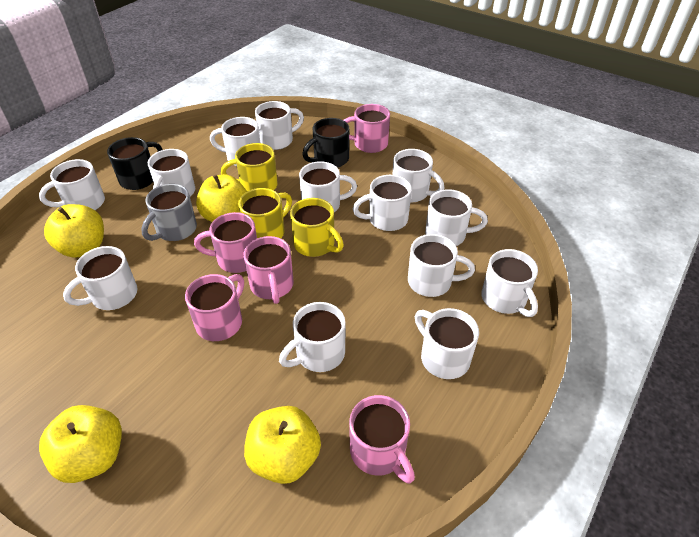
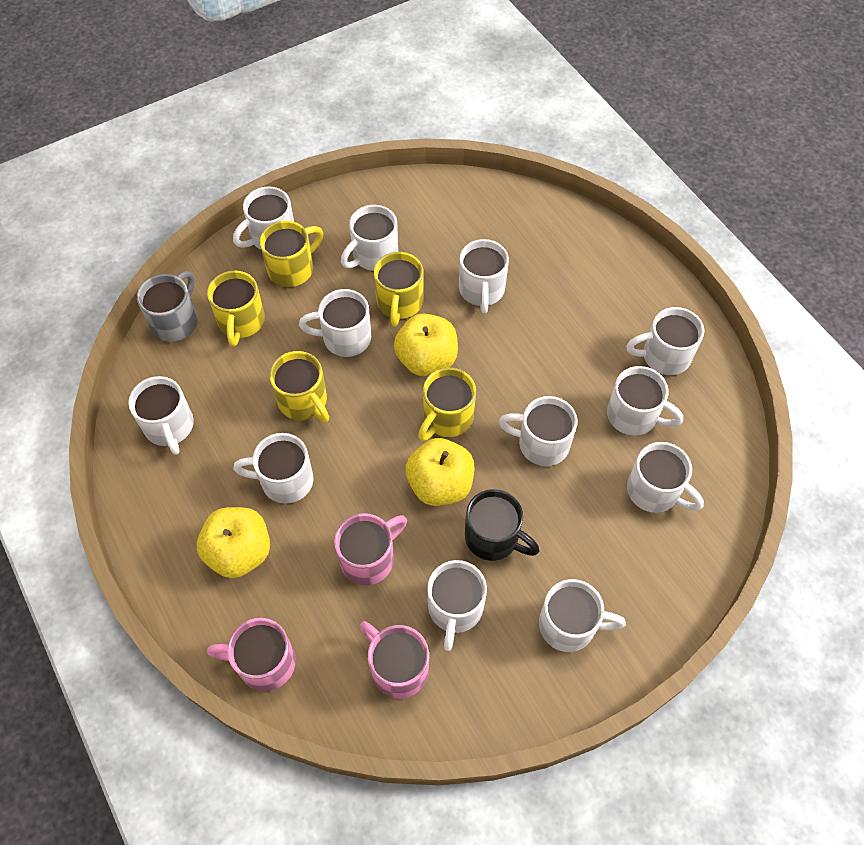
black mug: 2 -> 1
pink mug: 5 -> 3
white mug: 13 -> 12
yellow apple: 4 -> 3
yellow mug: 3 -> 5

